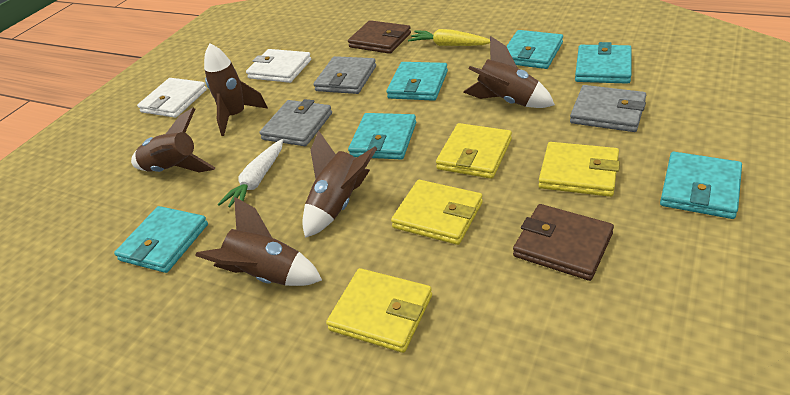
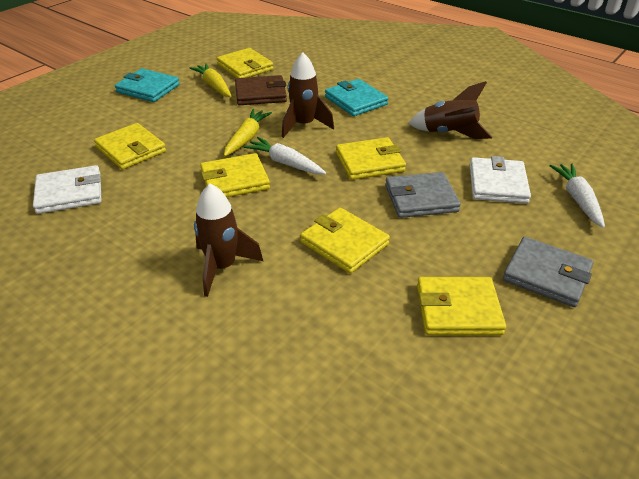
brown rocket: 5 -> 3
brown wallet: 2 -> 1
grey wallet: 3 -> 2
turquoise wallet: 6 -> 2
white carrot: 1 -> 2
yellow carrot: 1 -> 2
yellow wallet: 4 -> 6

